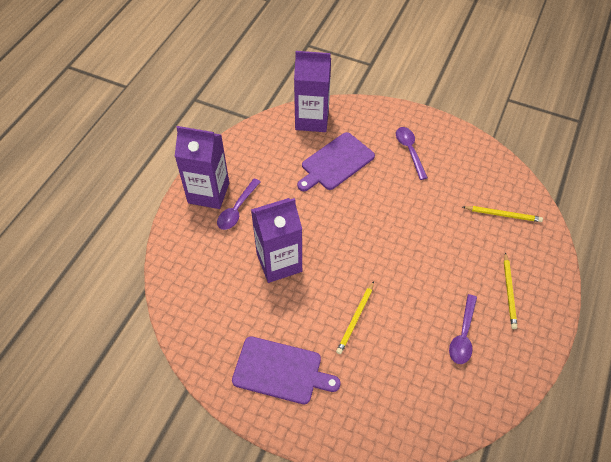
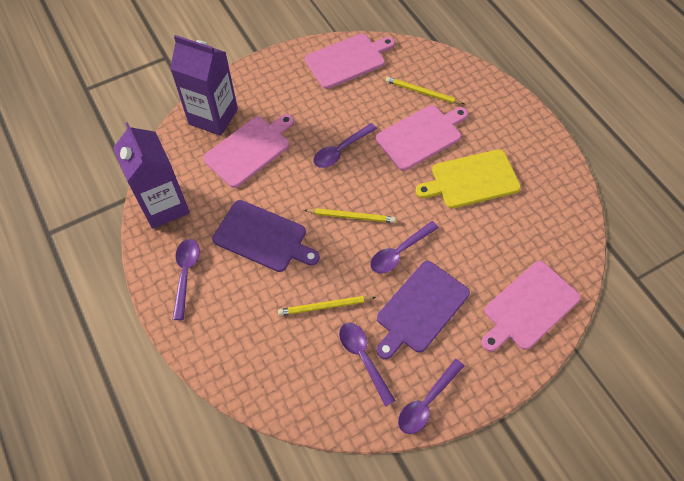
pink cutting board: 0 -> 4
purple carton: 3 -> 2
purple spoon: 3 -> 5
yellow cutting board: 0 -> 1

